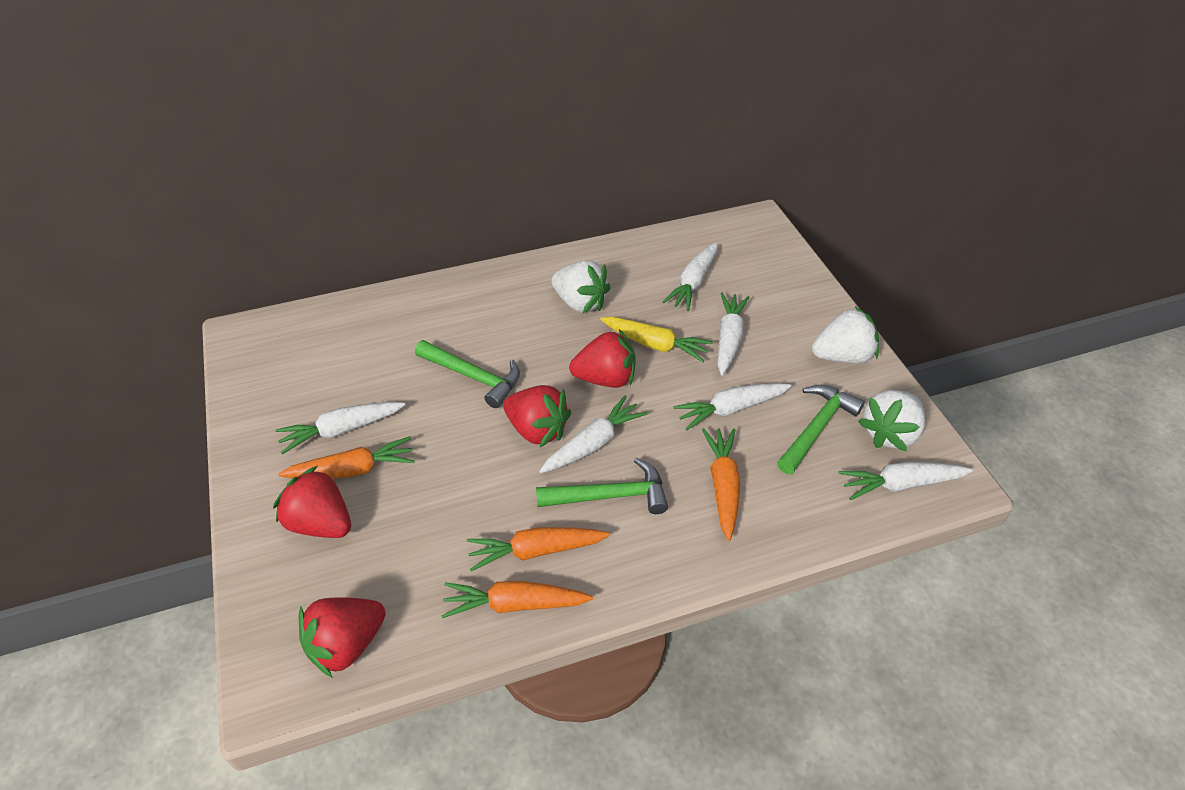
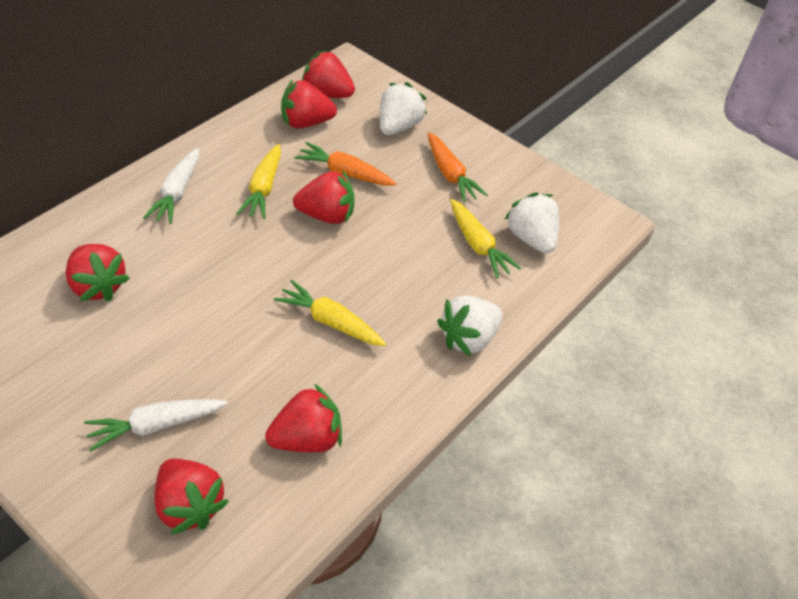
green hammer: 3 -> 0
orange carrot: 4 -> 2
red strawberry: 4 -> 6
white carrot: 6 -> 2
yellow carrot: 1 -> 3

